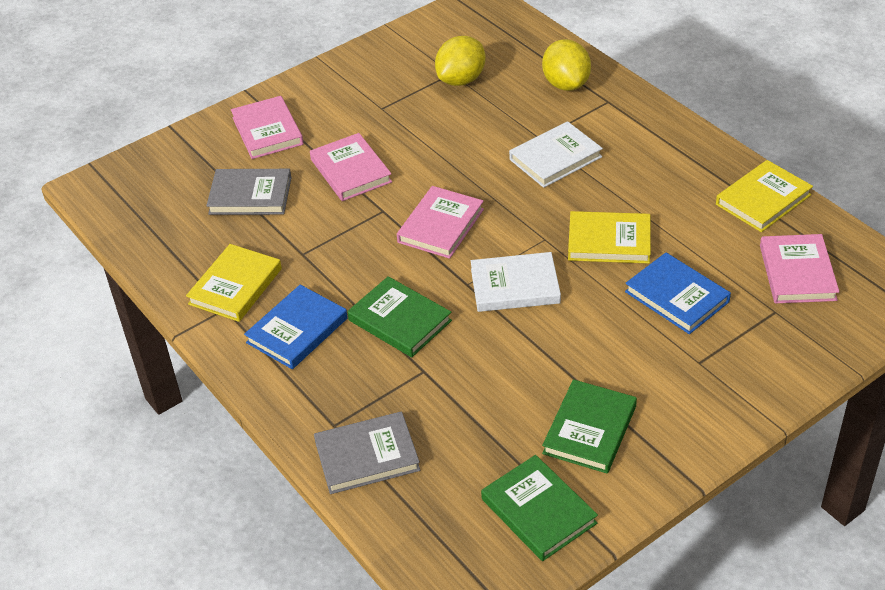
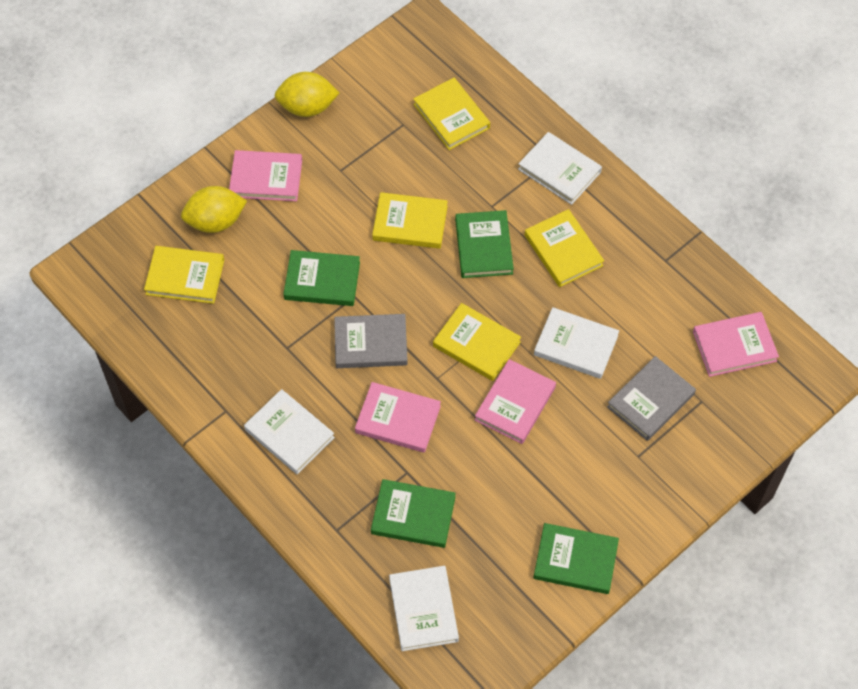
blue book: 2 -> 0
green book: 3 -> 4
white book: 2 -> 4
yellow book: 3 -> 5

